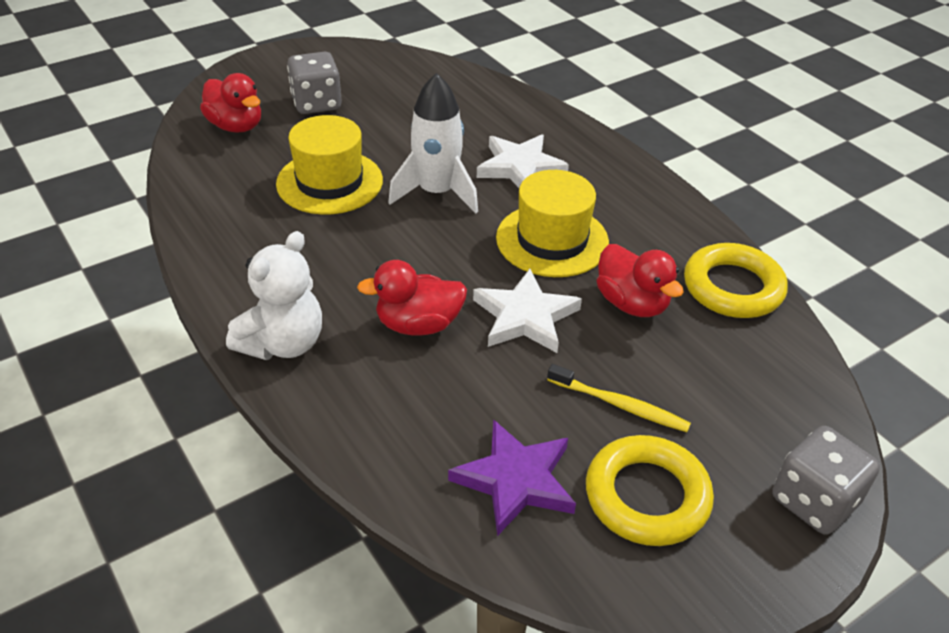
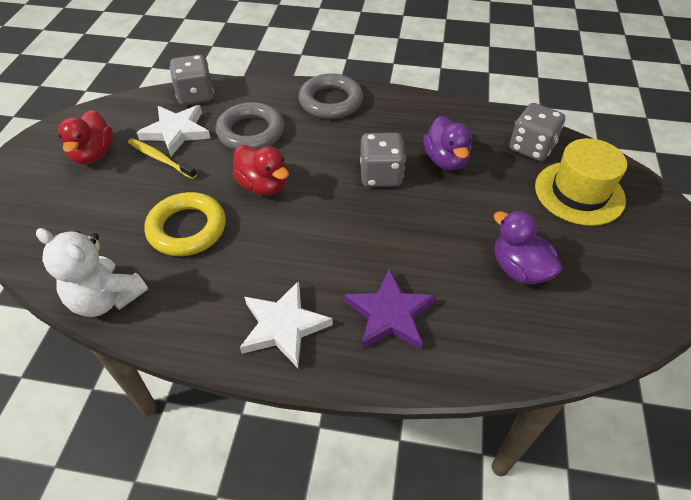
grey dice: 2 -> 3
grey ring: 0 -> 2
purple duck: 0 -> 2
red duck: 3 -> 2
white rocket: 1 -> 0
yellow hat: 2 -> 1
yellow ring: 2 -> 1

